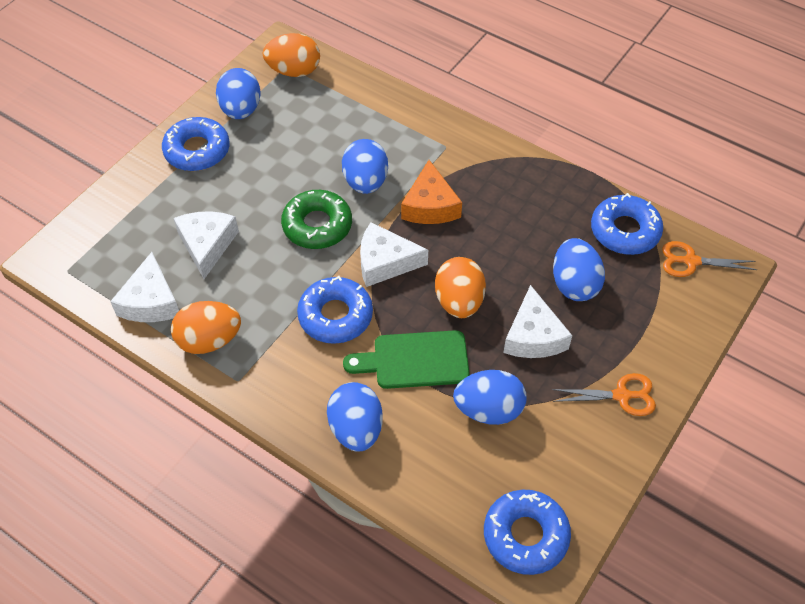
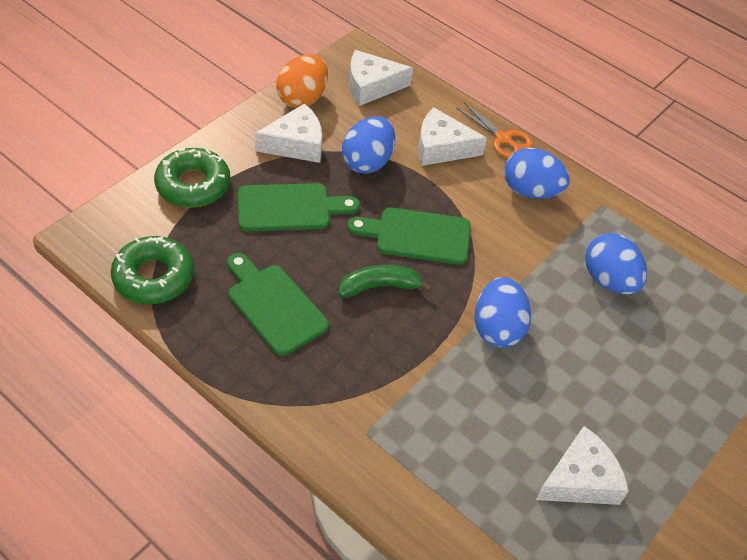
blue donut: 4 -> 0
blue egg: 5 -> 4
green banana: 0 -> 1
green cutting board: 1 -> 3
green donut: 1 -> 2
orange cheese: 1 -> 0
orange egg: 3 -> 1
orange scissors: 2 -> 1

